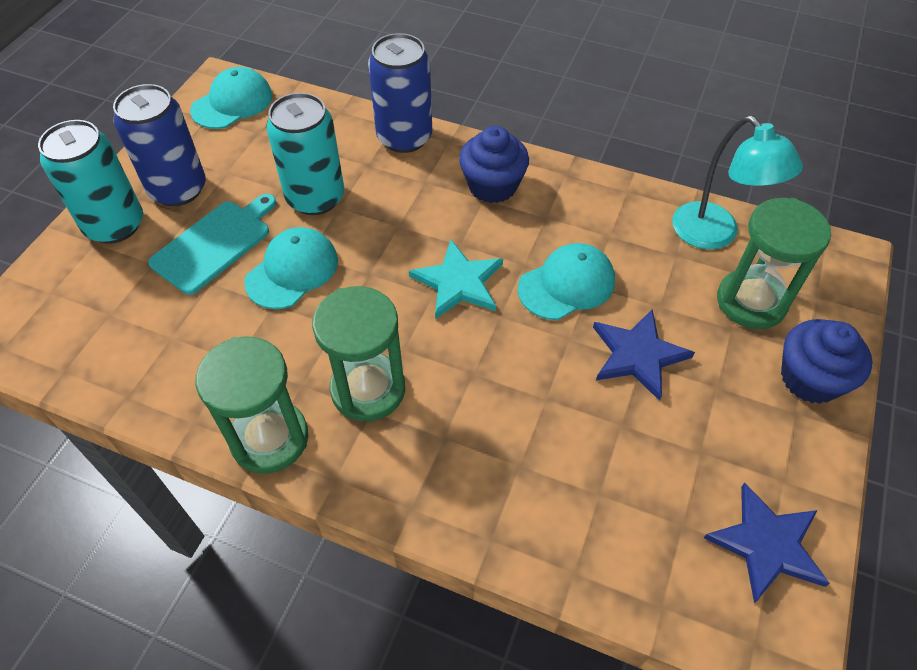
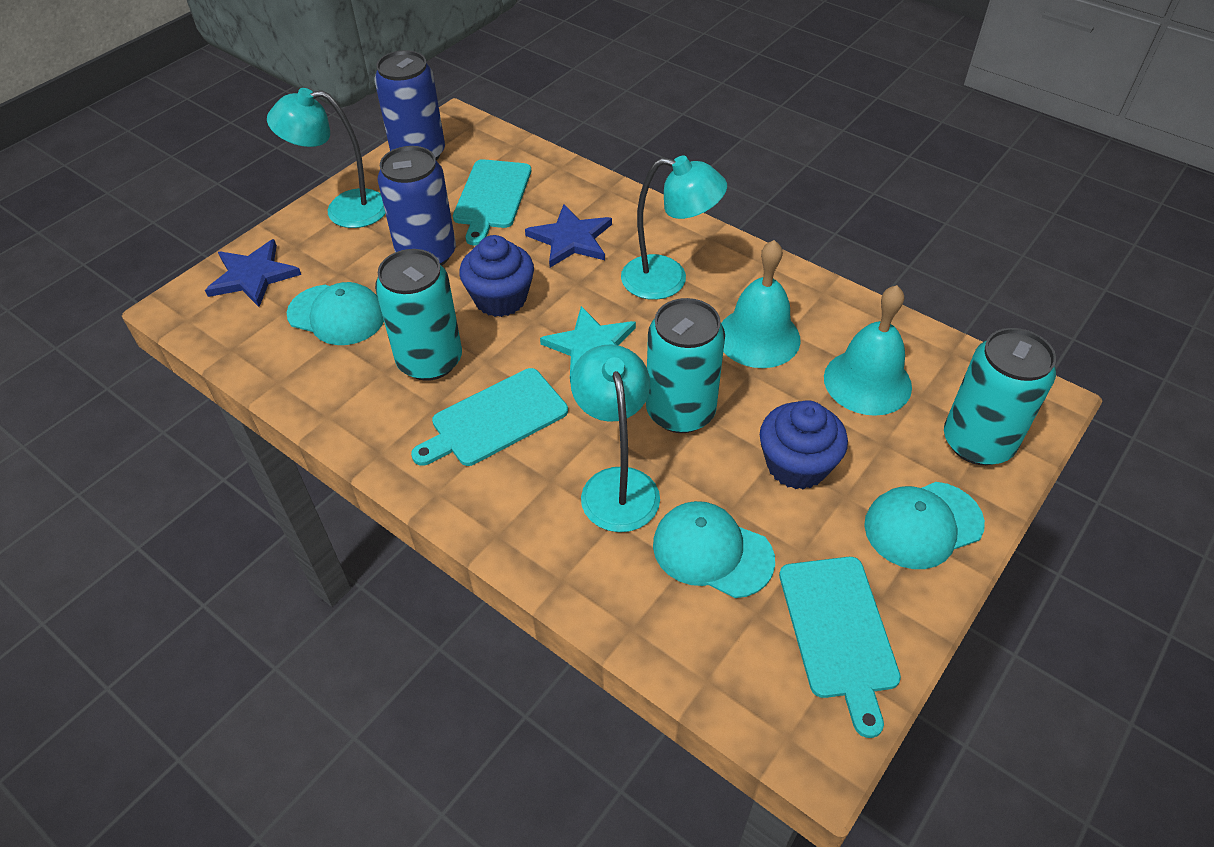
green hourglass: 3 -> 0
turquoise bell: 0 -> 2
turquoise can: 2 -> 3
turquoise cutting board: 1 -> 3
turquoise lamp: 1 -> 3

